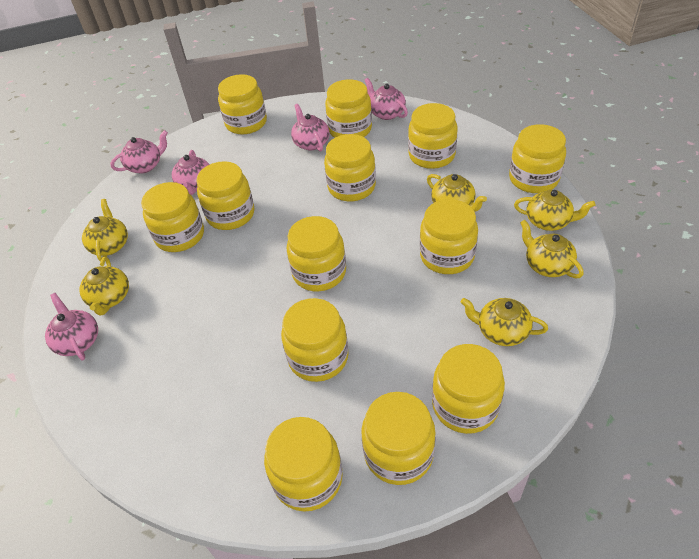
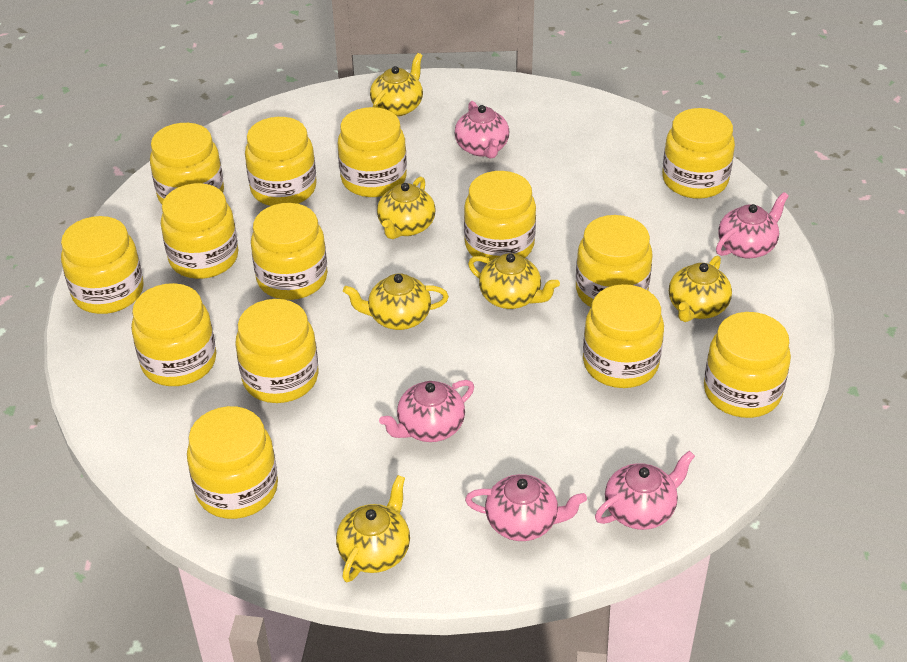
yellow jar: 13 -> 14

